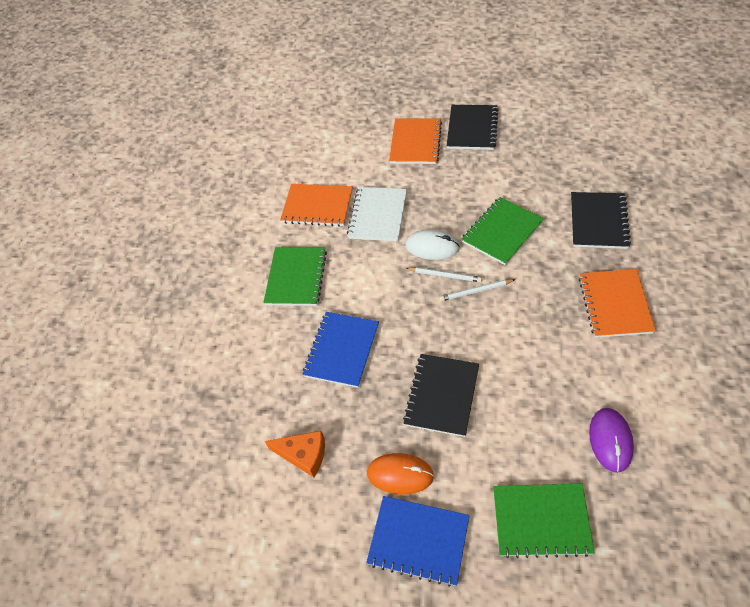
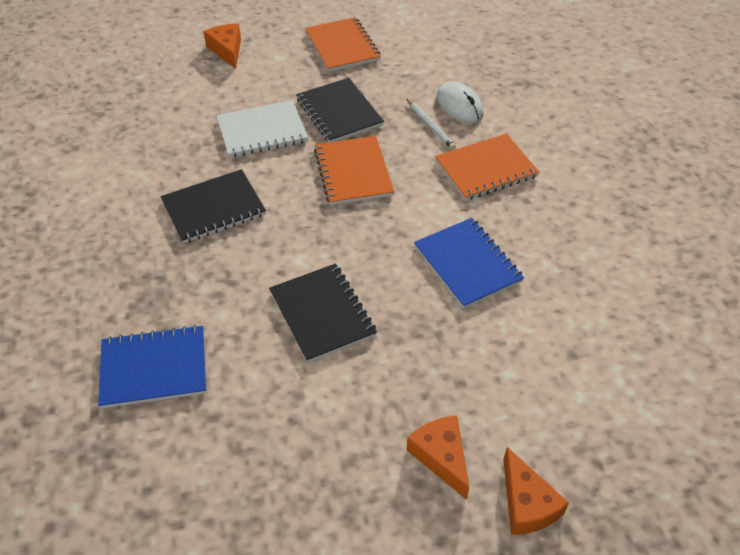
green notebook: 3 -> 0
orange cheese: 1 -> 3
orange mouse: 1 -> 0
purple mouse: 1 -> 0
white pencil: 2 -> 1

